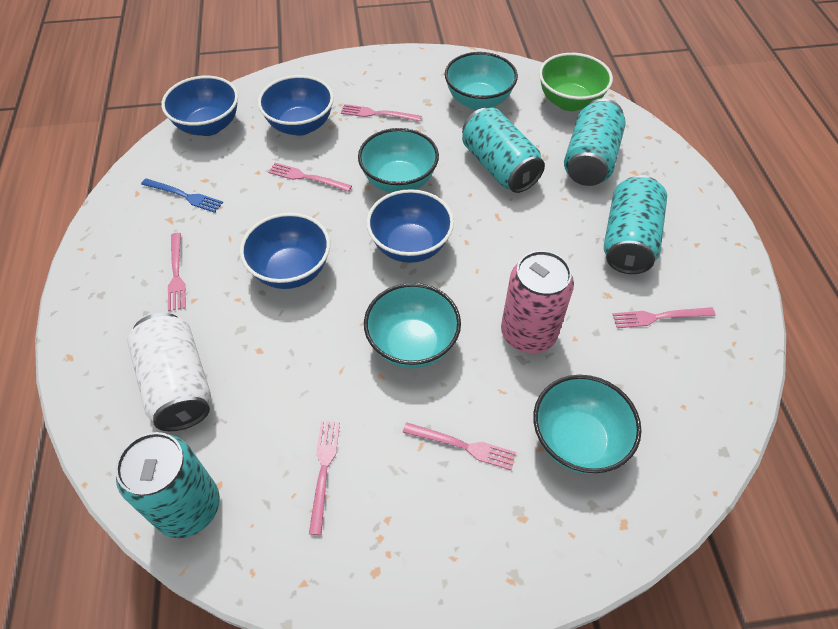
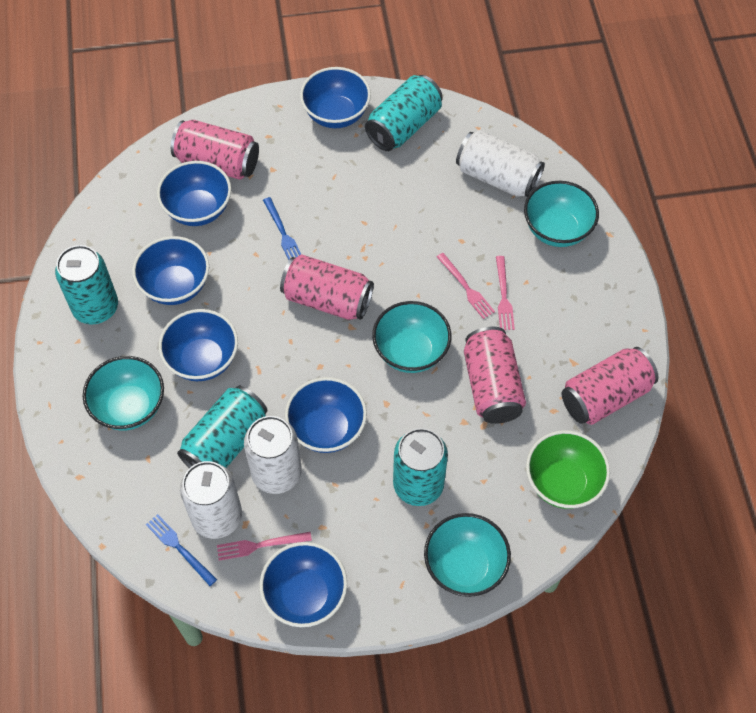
blue bowl: 4 -> 6
blue fork: 1 -> 2
pink can: 1 -> 4
pink fork: 6 -> 3
white can: 1 -> 3

